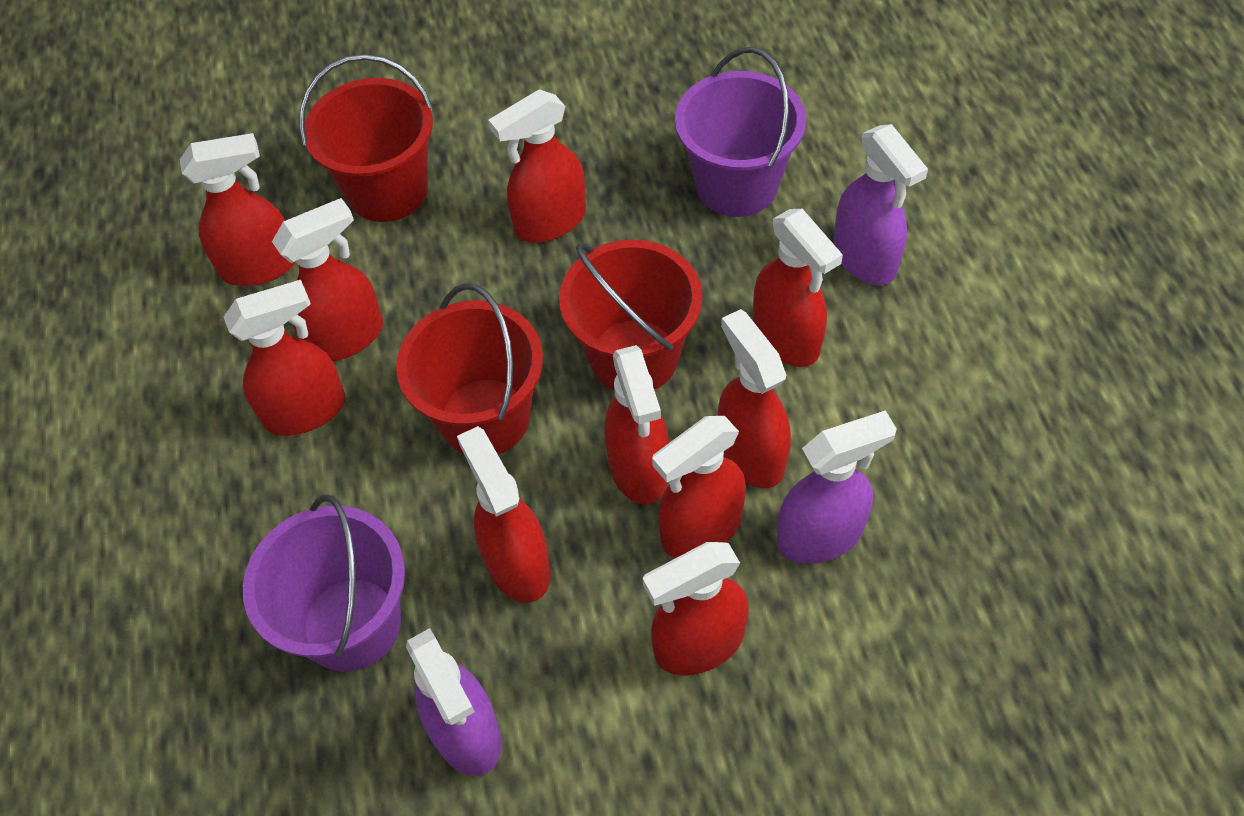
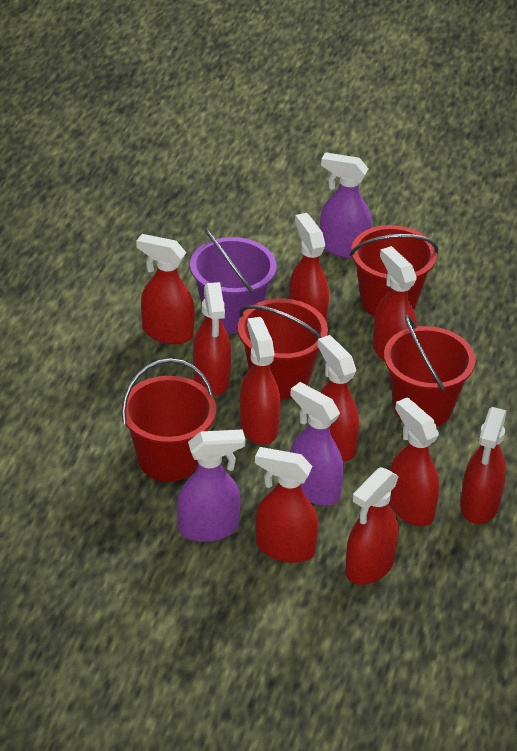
purple bucket: 2 -> 1
red bucket: 3 -> 4

